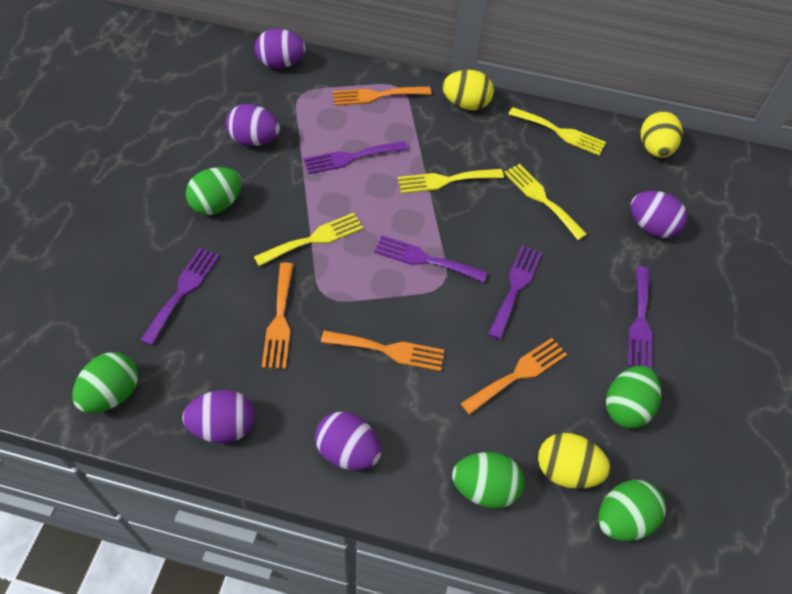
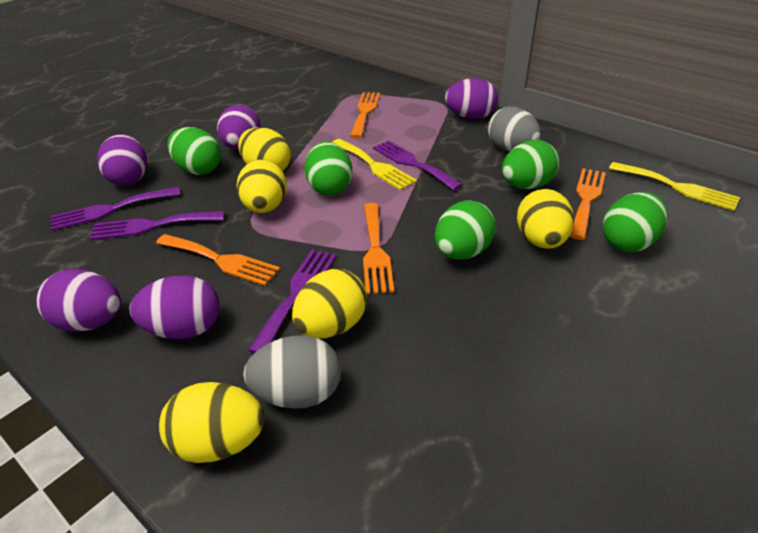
grey egg: 0 -> 2
purple fork: 5 -> 4
yellow egg: 3 -> 5
yellow fork: 4 -> 2

